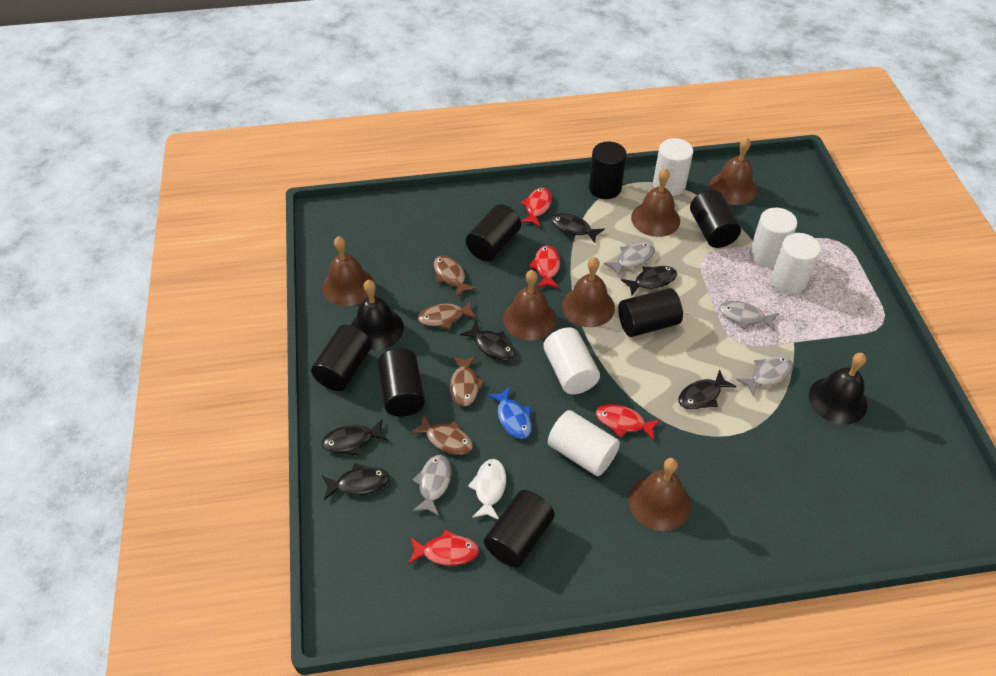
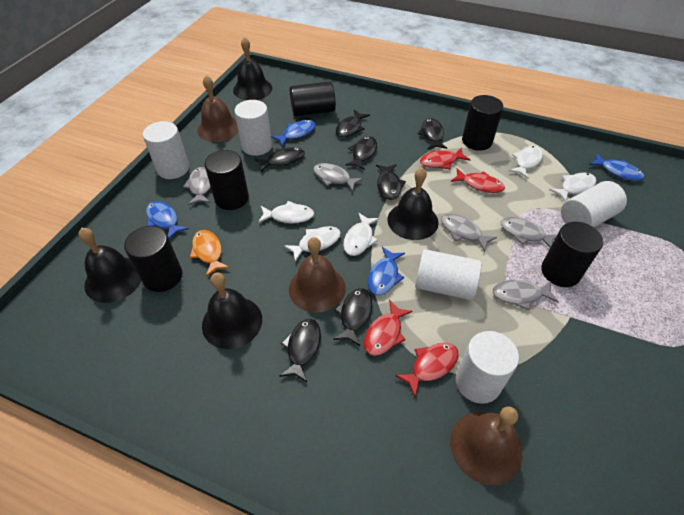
black bell: 2 -> 4
black cylinder: 7 -> 5
black fish: 6 -> 7
blue fish: 1 -> 4
brown bell: 6 -> 3
brown fish: 4 -> 0
grey fish: 4 -> 5
orange fish: 0 -> 1
white fish: 1 -> 5

